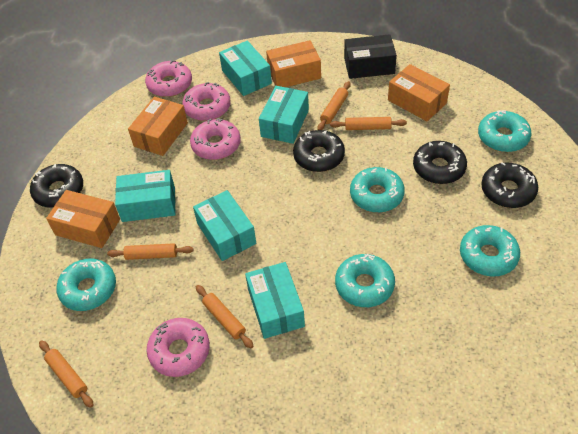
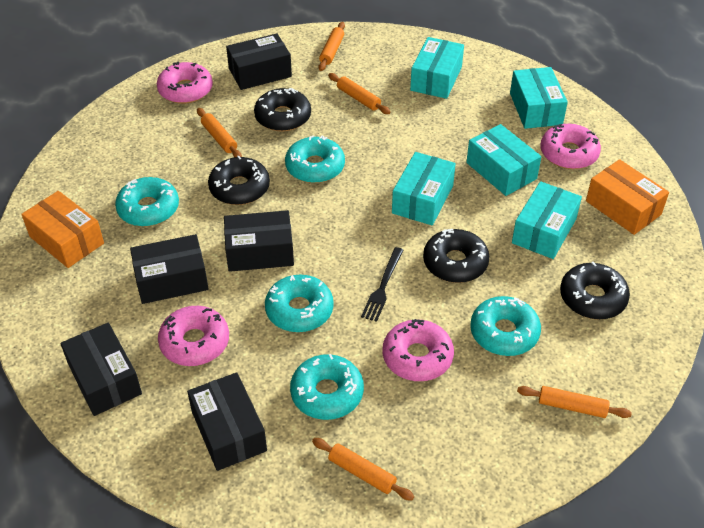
black box: 1 -> 5
black fork: 0 -> 1
orange box: 4 -> 2

